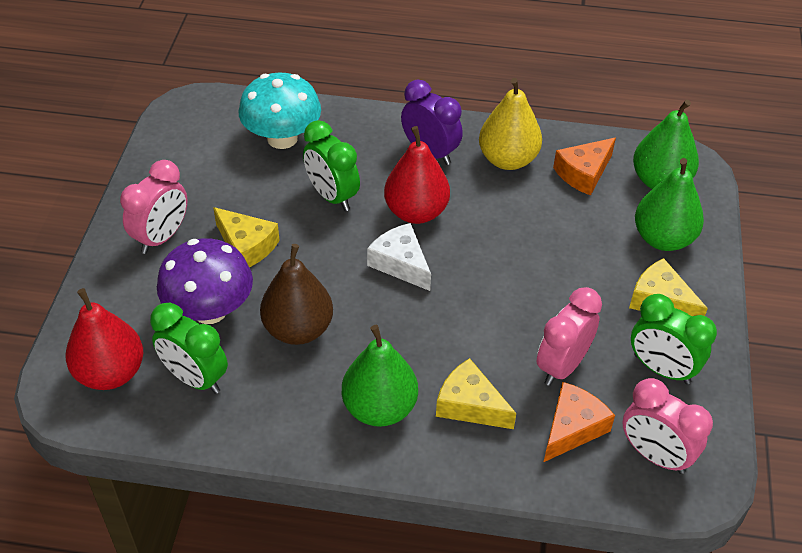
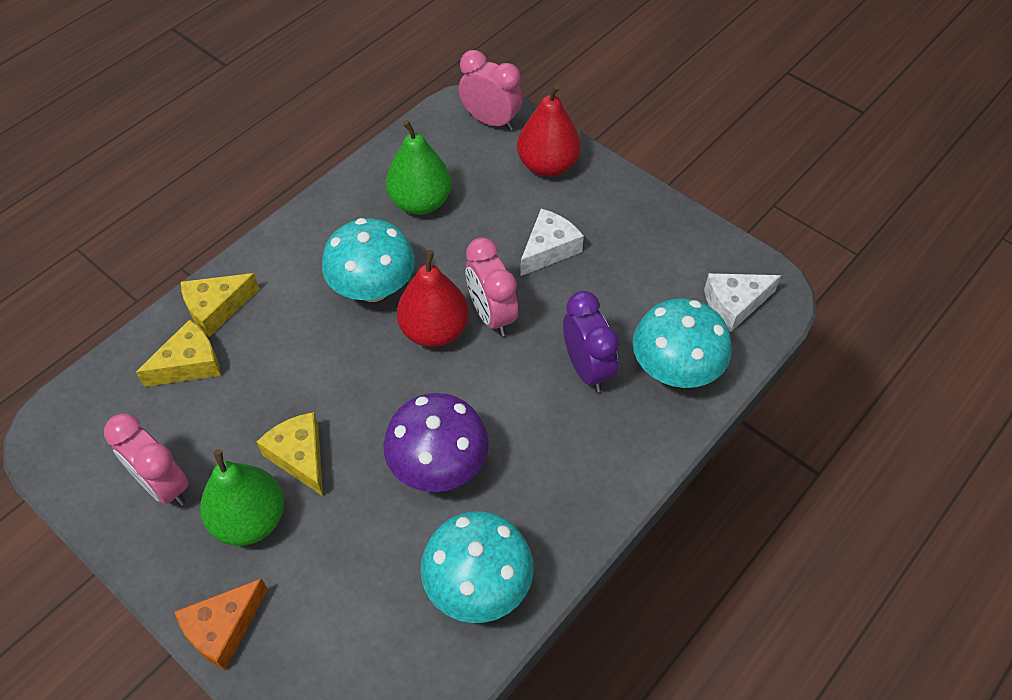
brown pear: 1 -> 0
green clock: 3 -> 0
green pear: 3 -> 2
orange cheese: 2 -> 1
turquoise mushroom: 1 -> 3
white cheese: 1 -> 2
yellow pear: 1 -> 0

